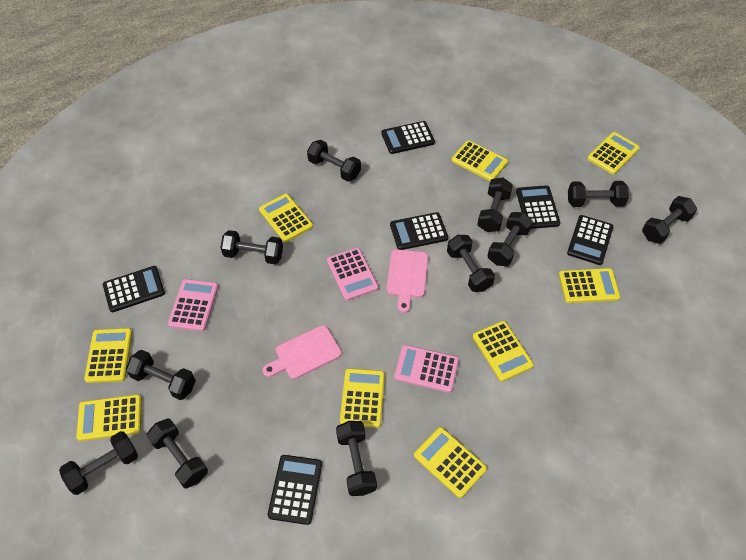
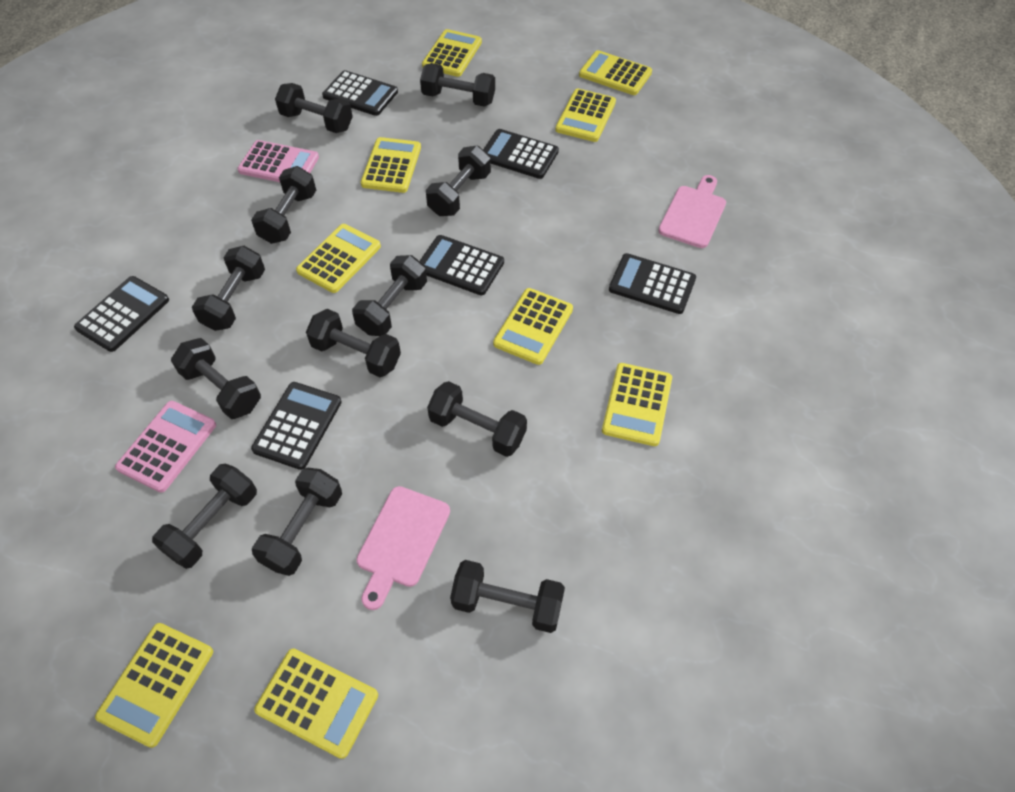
black dumbbell: 11 -> 12
pink calculator: 3 -> 2

